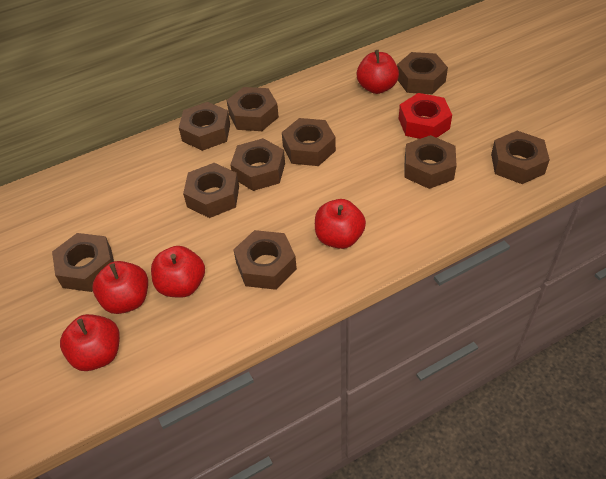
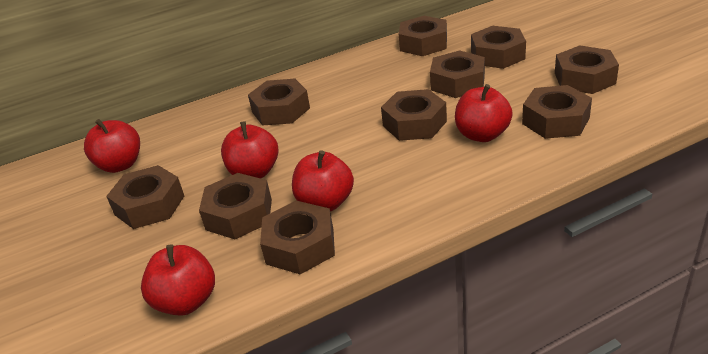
red nut: 1 -> 0

